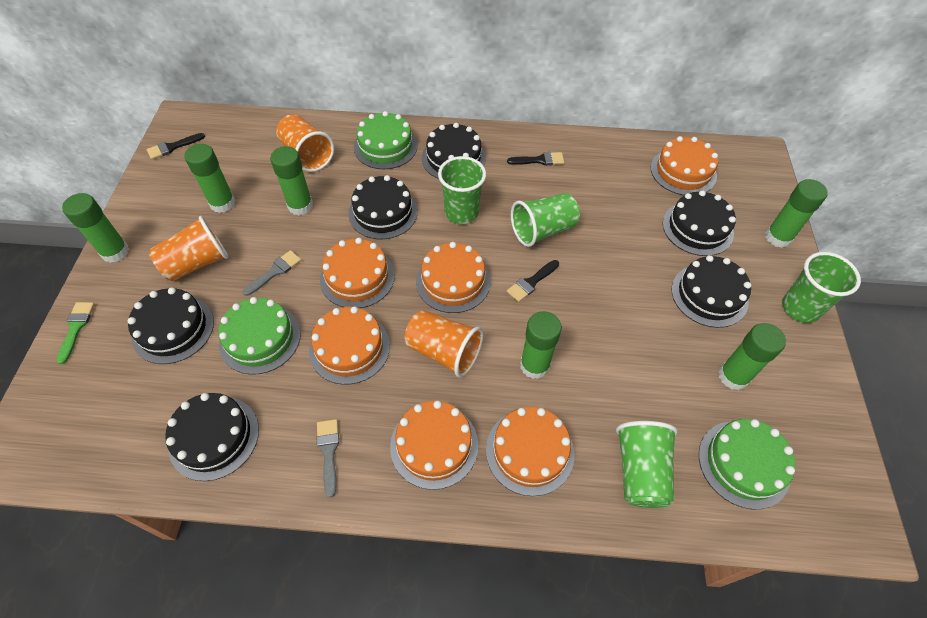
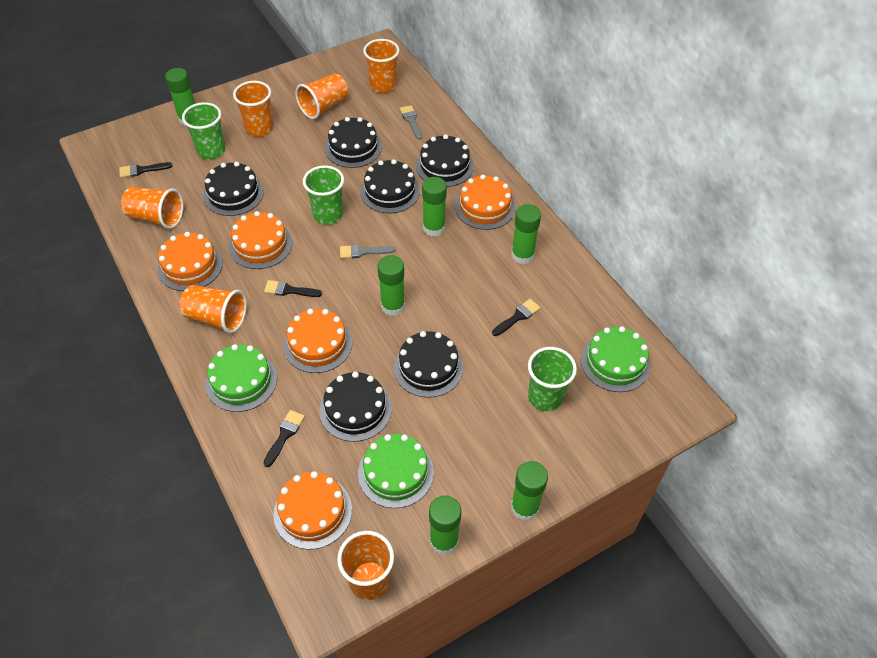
black brush: 3 -> 4
green brush: 1 -> 0
green cup: 4 -> 3
orange cake: 6 -> 5
orange cup: 3 -> 6

